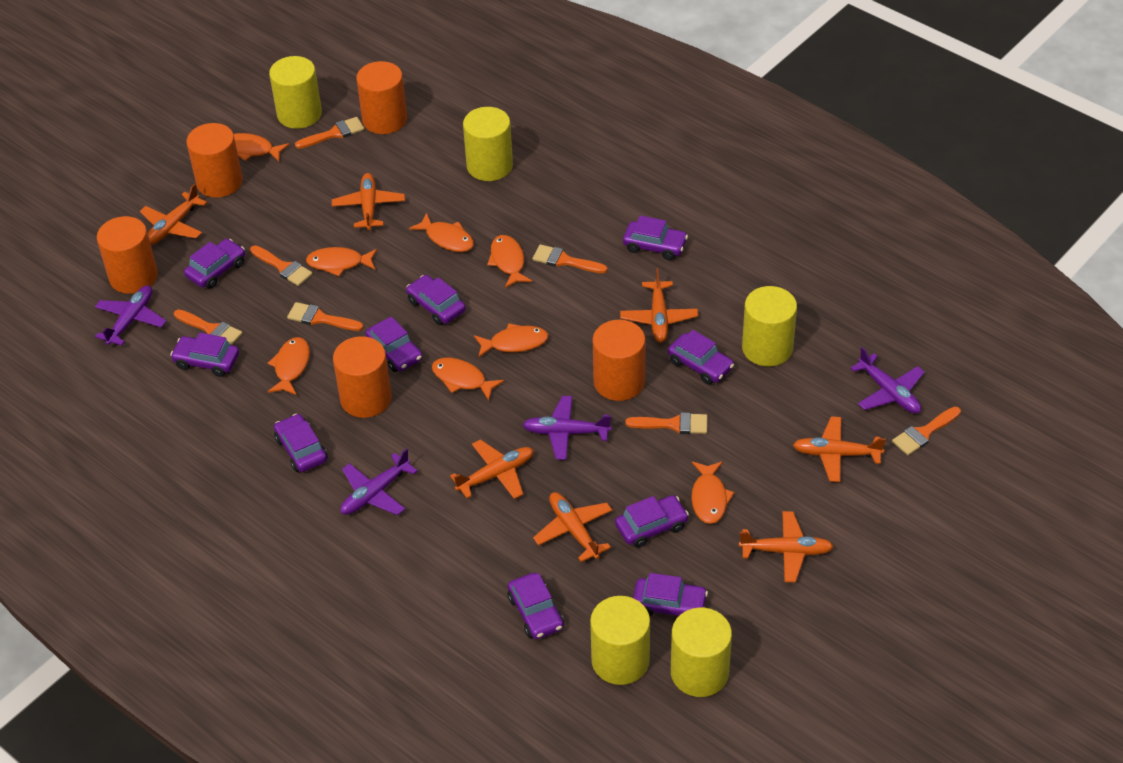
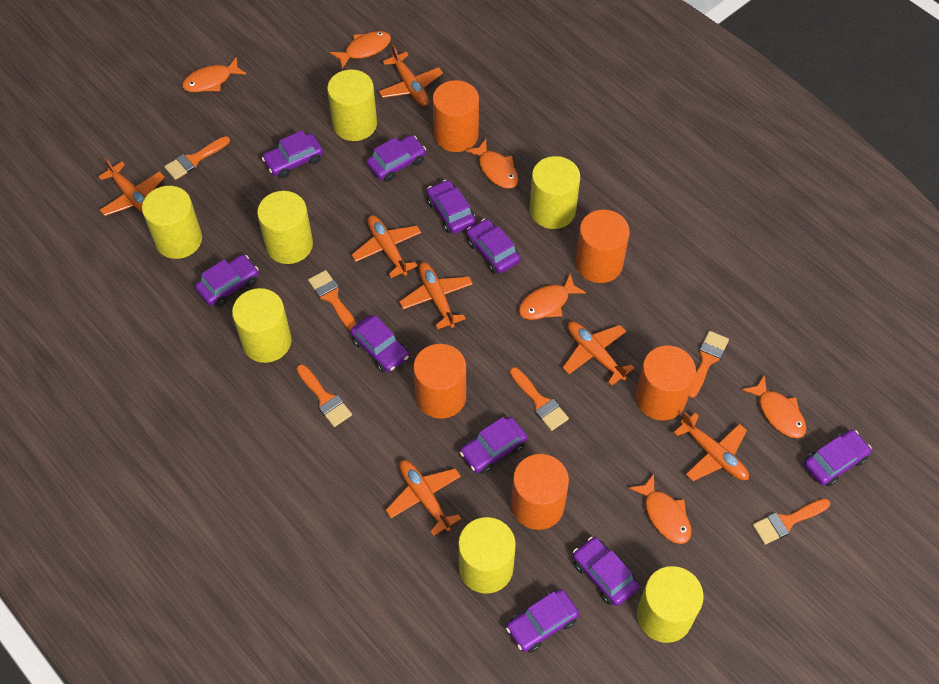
orange brush: 7 -> 6
orange fish: 8 -> 6
purple plane: 4 -> 0
yellow cylinder: 5 -> 7

